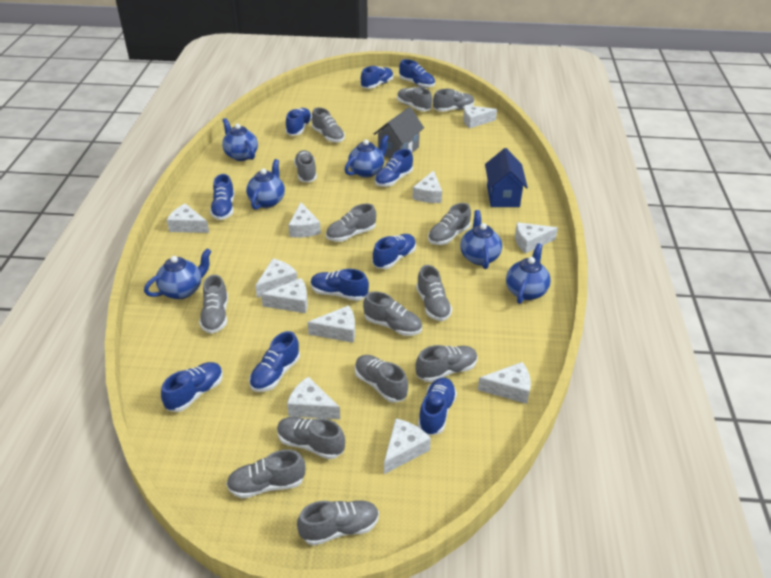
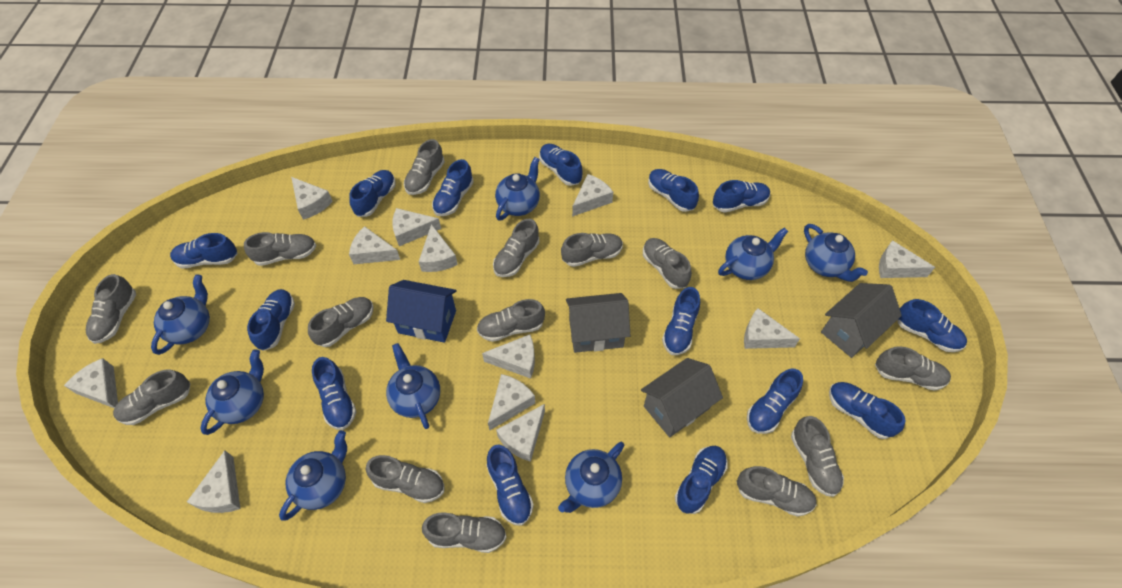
blue shoe: 10 -> 14
blue teapot: 6 -> 8
grey house: 1 -> 3
white cheese: 11 -> 12

